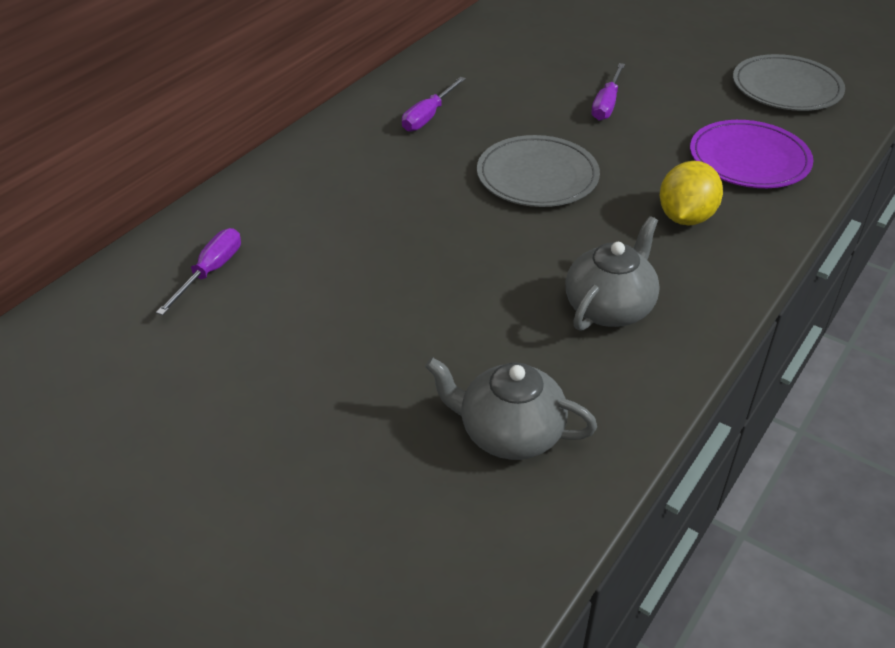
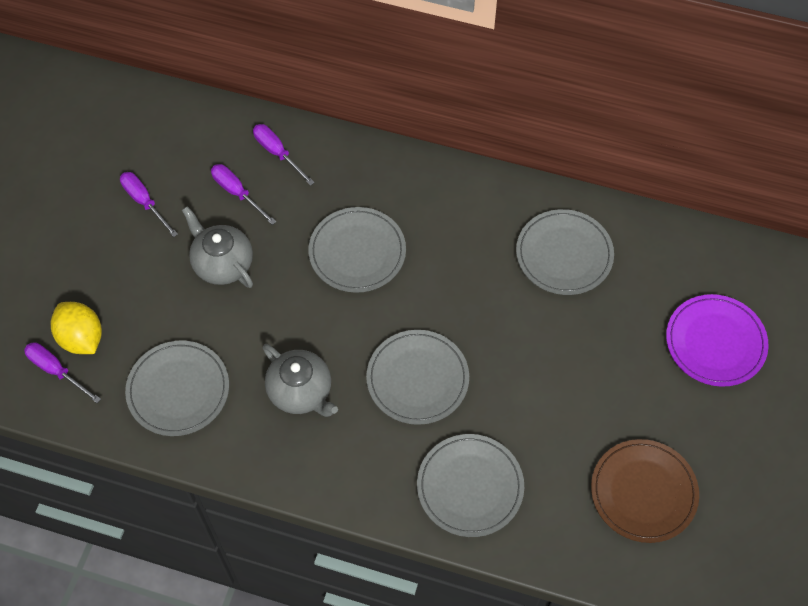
brown plate: 0 -> 1
grey plate: 2 -> 5
purple screwdriver: 3 -> 4

